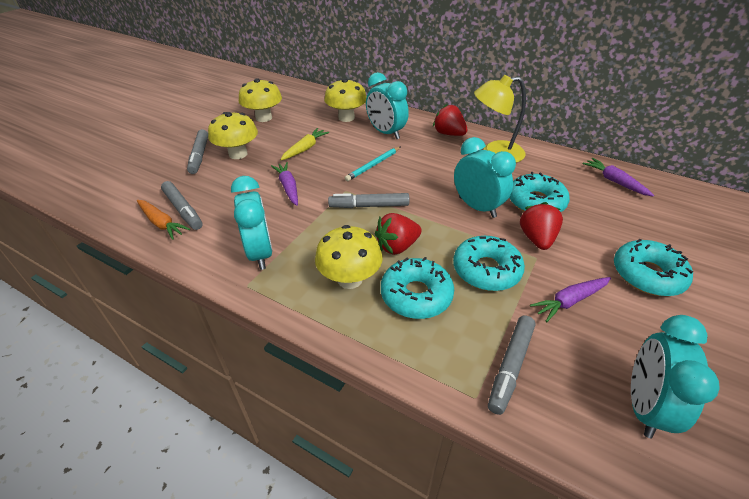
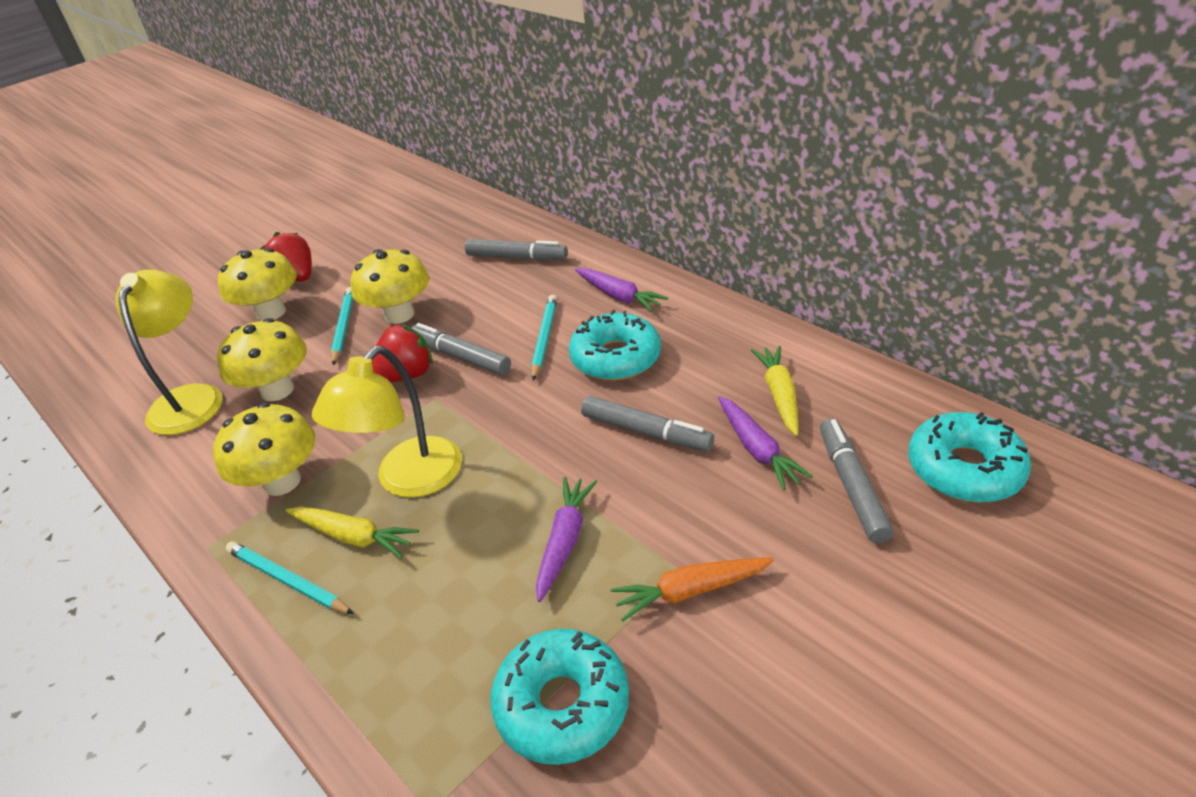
red strawberry: 3 -> 2
turquoise clock: 4 -> 0
turquoise donut: 4 -> 3
turquoise pencil: 1 -> 3
yellow carrot: 1 -> 2
yellow lamp: 1 -> 2

